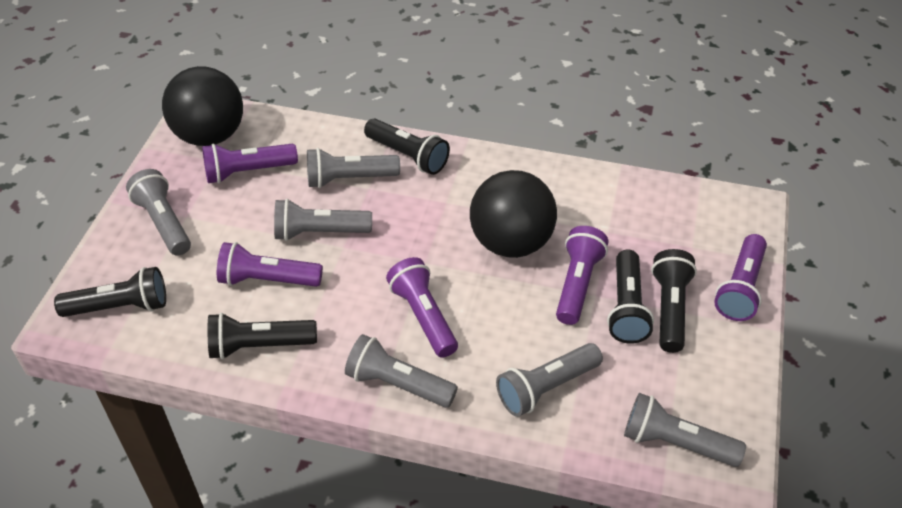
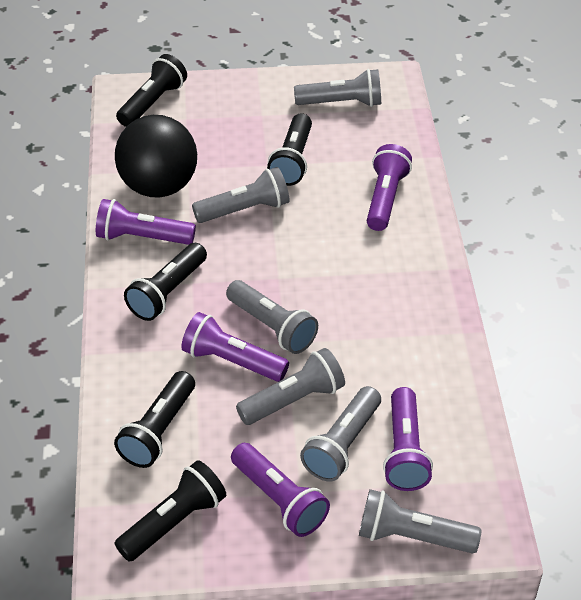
black ball: 2 -> 1

